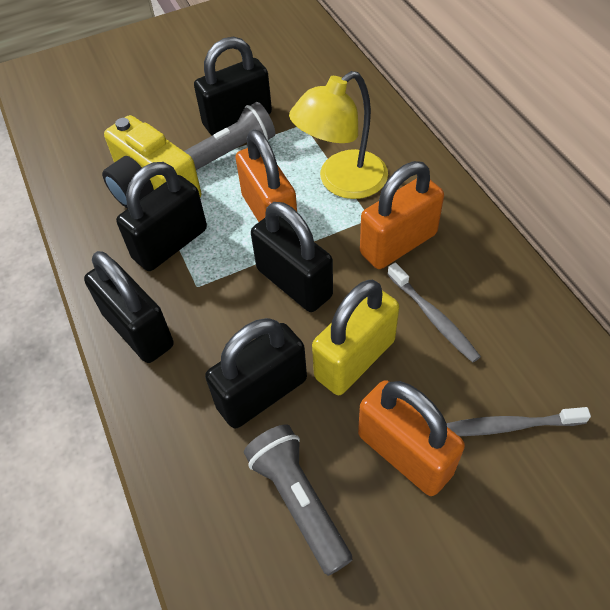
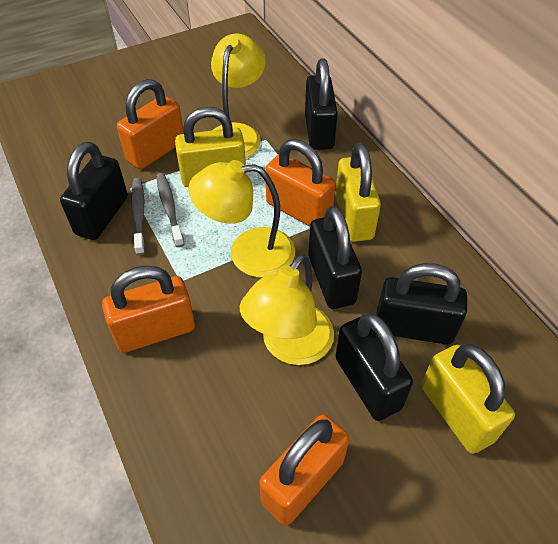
grey flashlight: 2 -> 0
orange padlock: 3 -> 4
yellow camera: 1 -> 0
yellow lamp: 1 -> 3
yellow padlock: 1 -> 3

